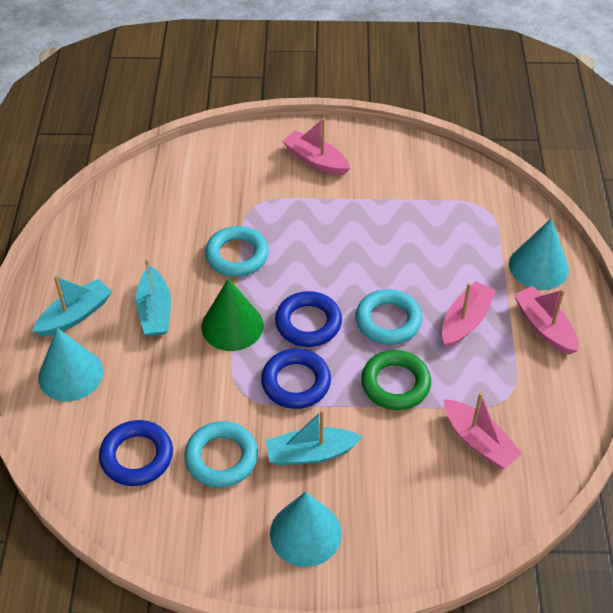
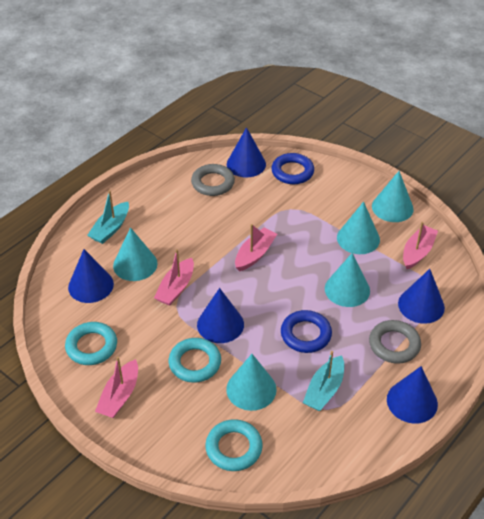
blue cone: 0 -> 5
blue ring: 3 -> 2
green cone: 1 -> 0
green ring: 1 -> 0
grey ring: 0 -> 2
turquoise boat: 3 -> 2
turquoise cone: 3 -> 5

